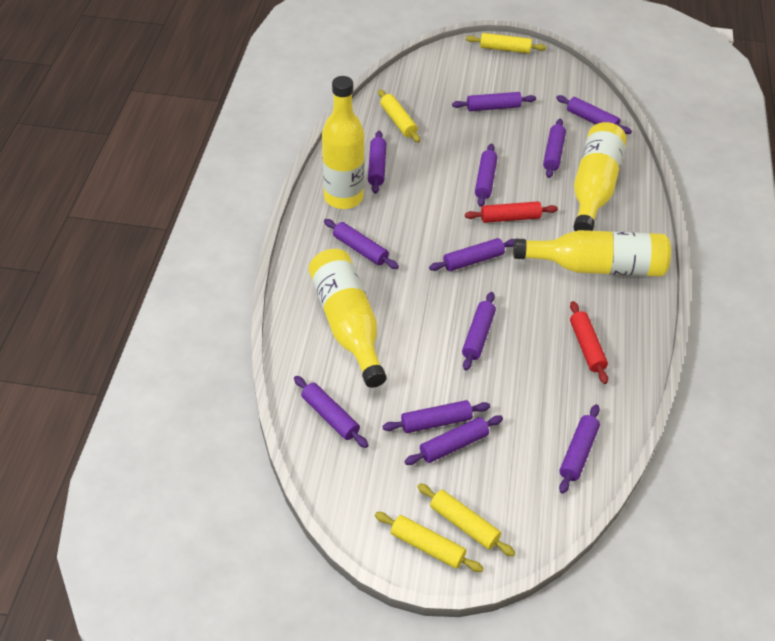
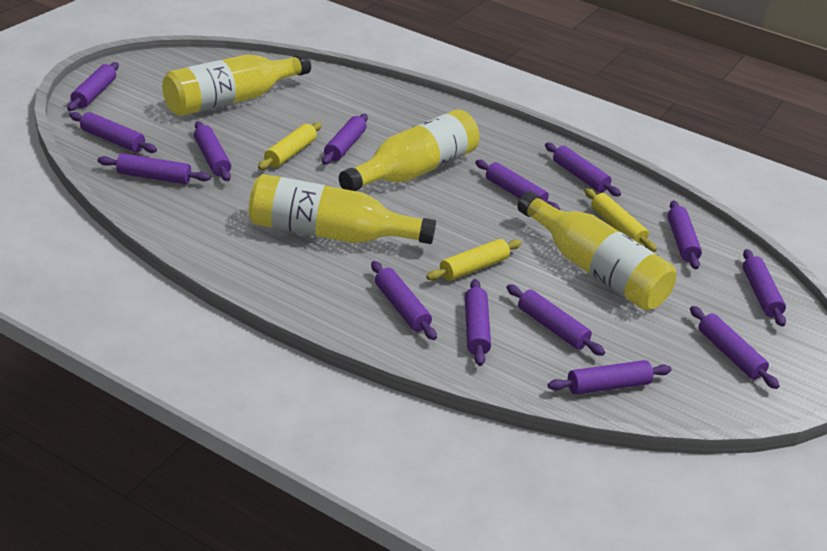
purple rolling pin: 12 -> 14
red rolling pin: 2 -> 0
yellow rolling pin: 4 -> 3

